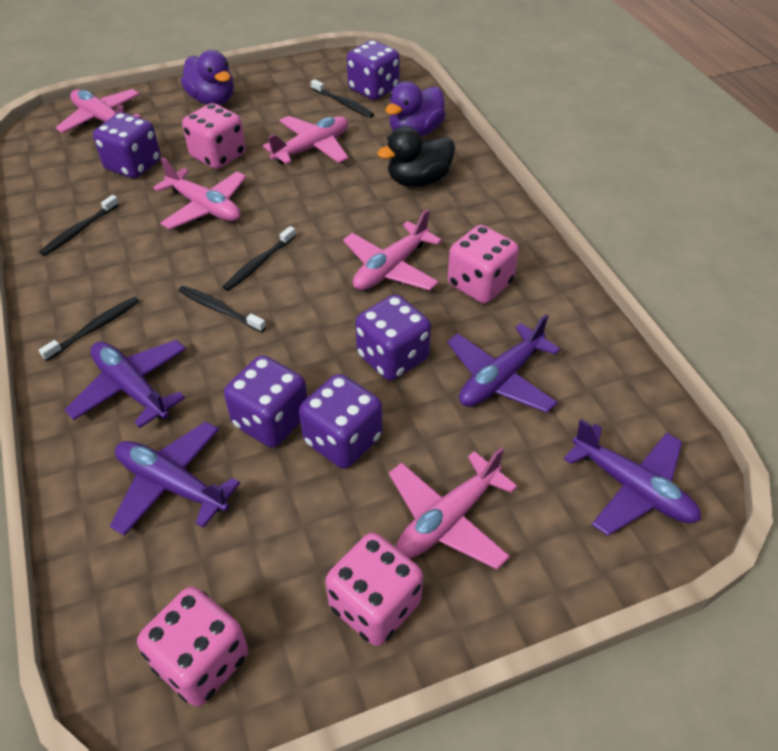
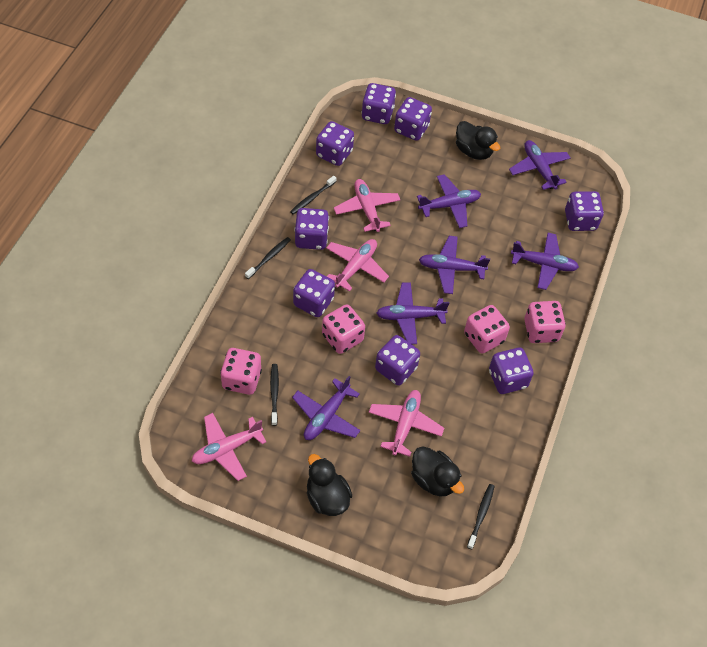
black duck: 1 -> 3
black toothbrush: 5 -> 4
pink plane: 5 -> 4
purple dice: 5 -> 8
purple duck: 2 -> 0
purple plane: 4 -> 6

